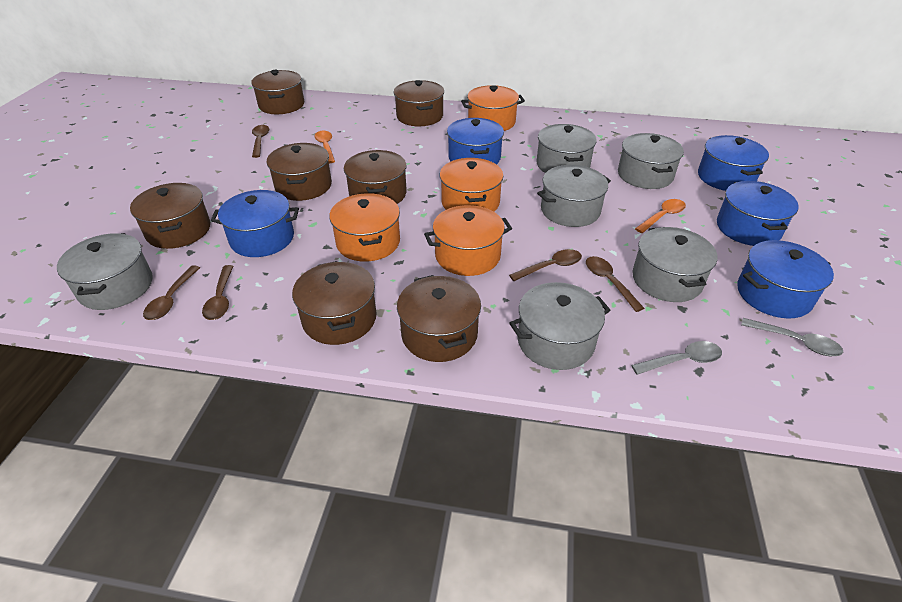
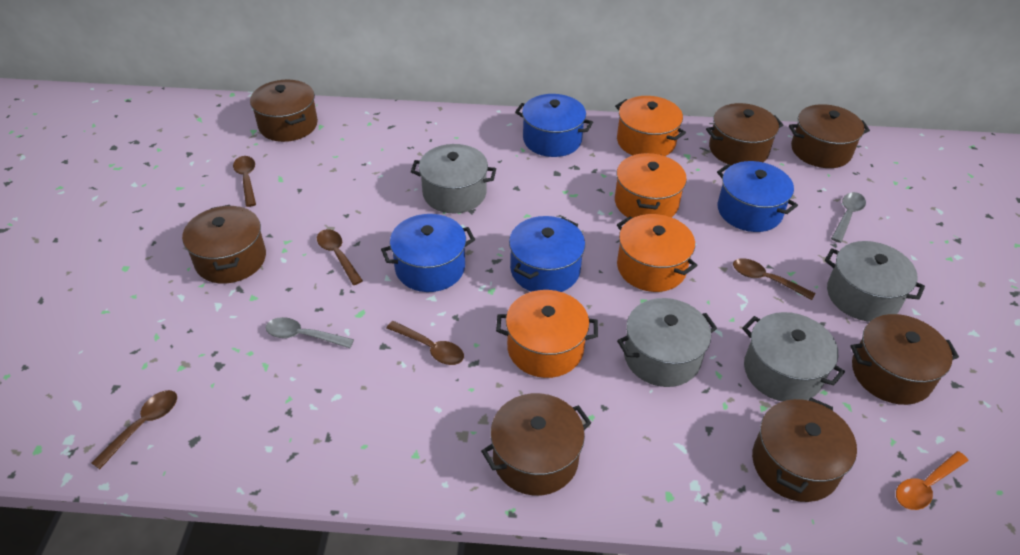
blue pot: 5 -> 4
grey pot: 6 -> 4
orange spoon: 2 -> 1

